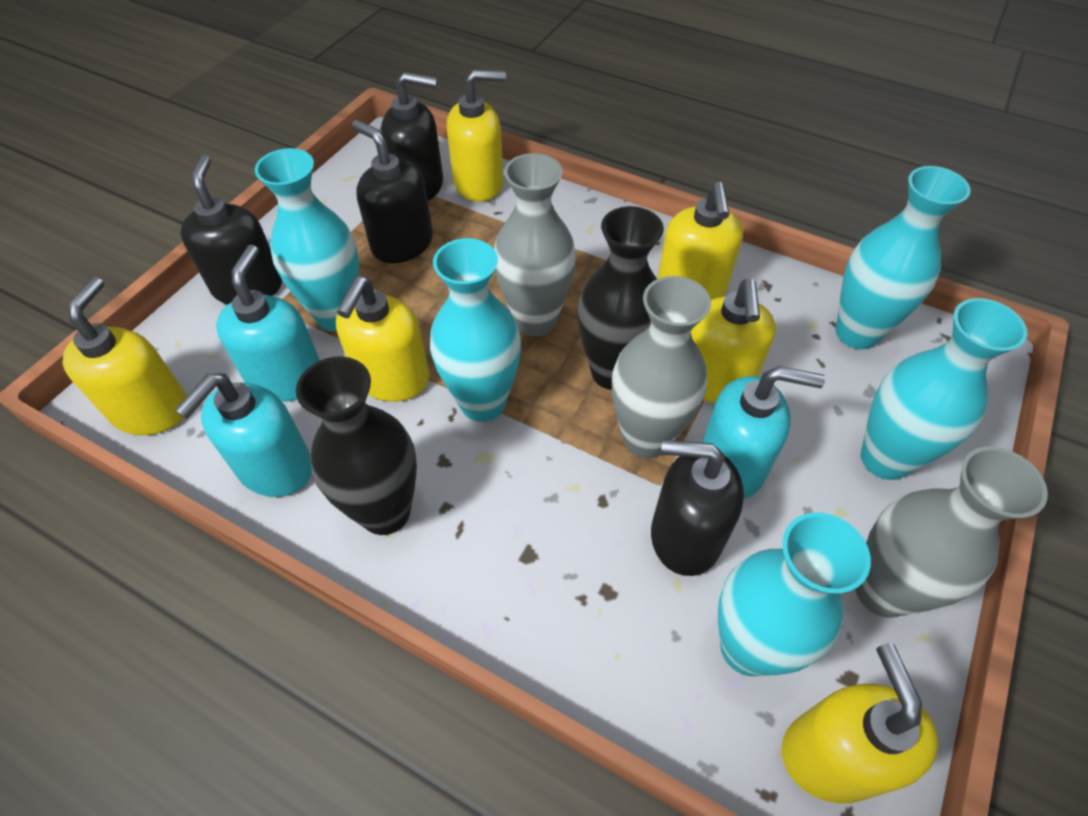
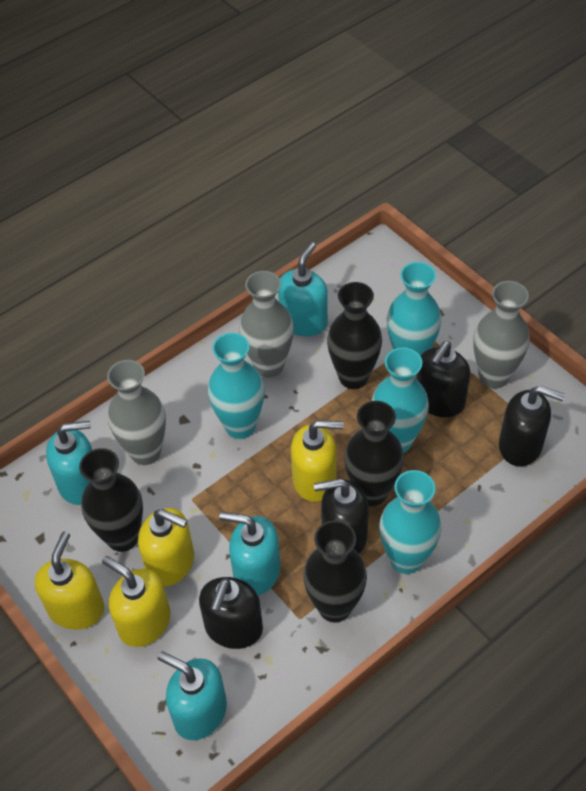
black vase: 2 -> 4
turquoise soap dispenser: 3 -> 4
turquoise vase: 5 -> 4
yellow soap dispenser: 6 -> 4

